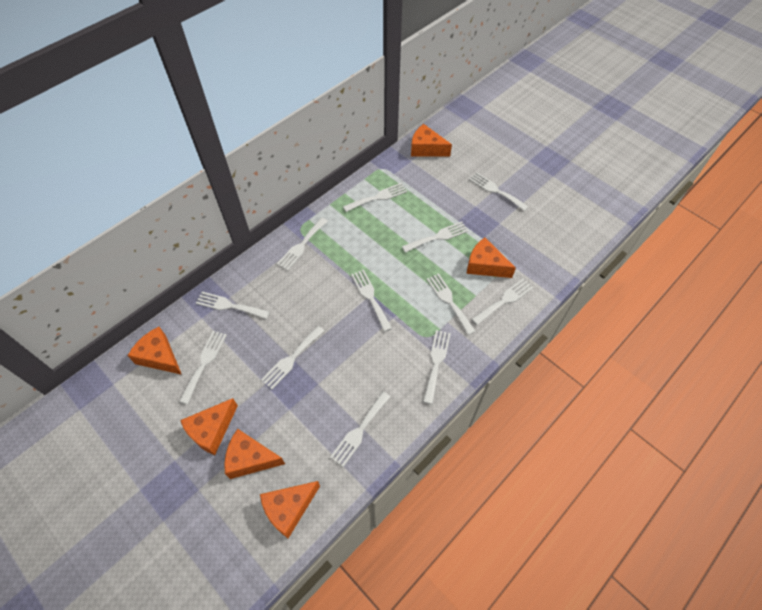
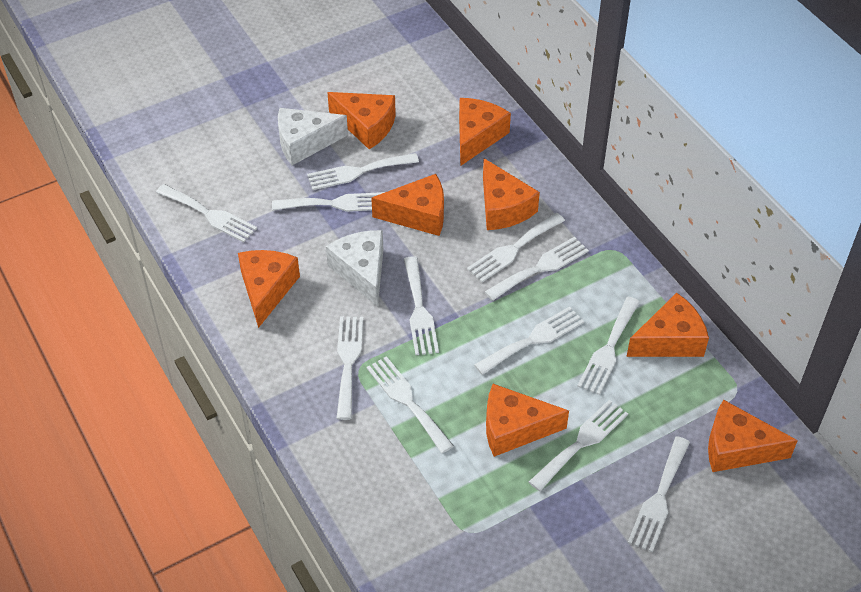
orange cheese: 6 -> 8
white cheese: 0 -> 2

